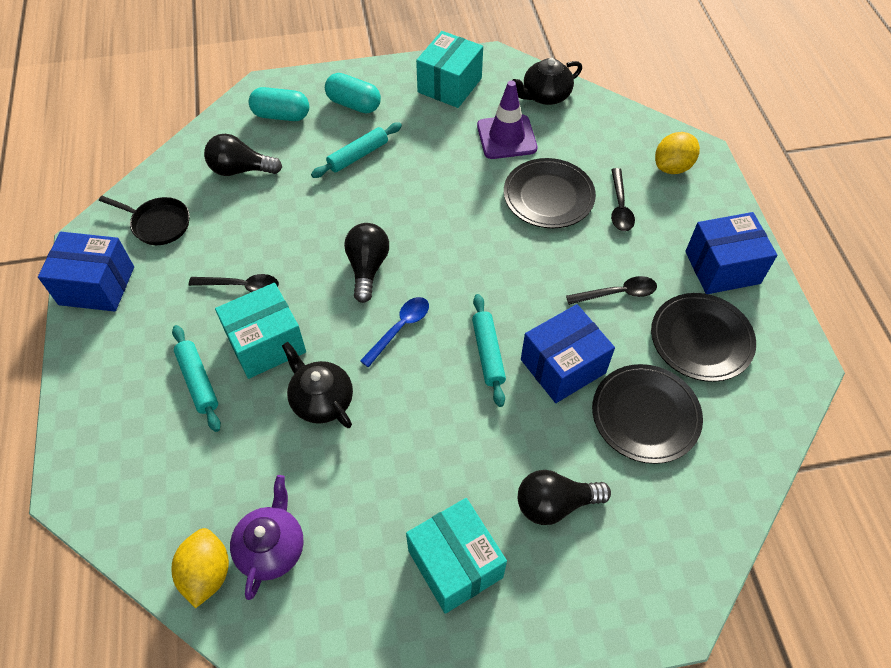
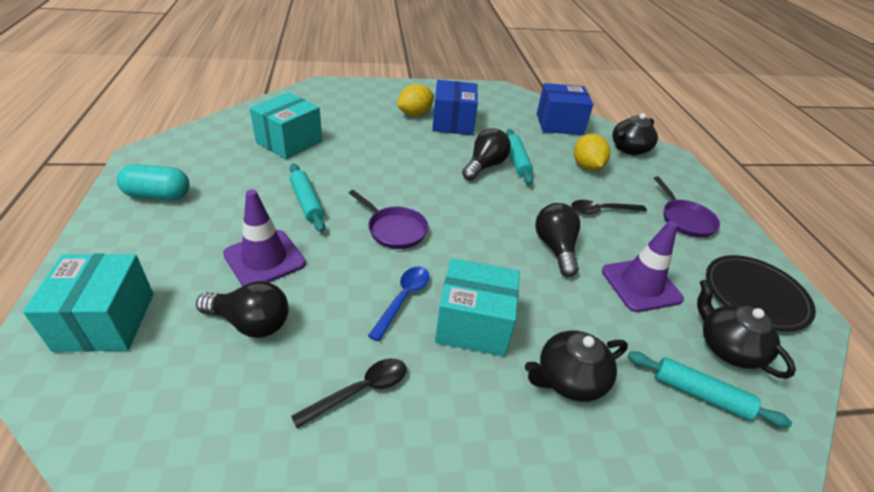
black pan: 1 -> 0
black plate: 3 -> 1
black spoon: 3 -> 2
black teapot: 2 -> 3
blue box: 3 -> 2
purple pan: 0 -> 2
purple teapot: 1 -> 0
purple traffic cone: 1 -> 2
turquoise capsule: 2 -> 1

